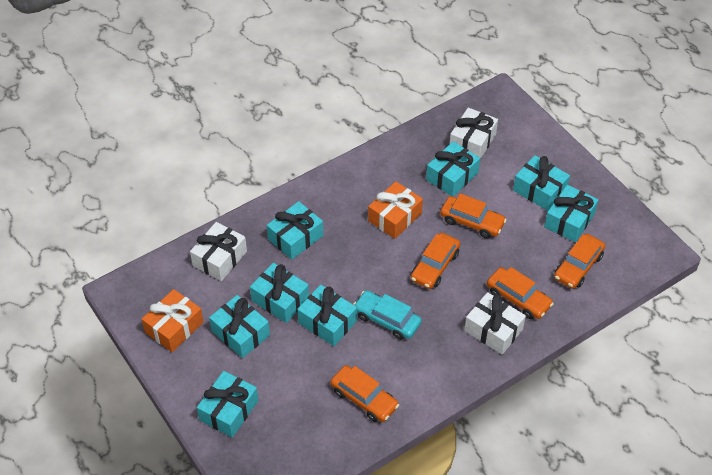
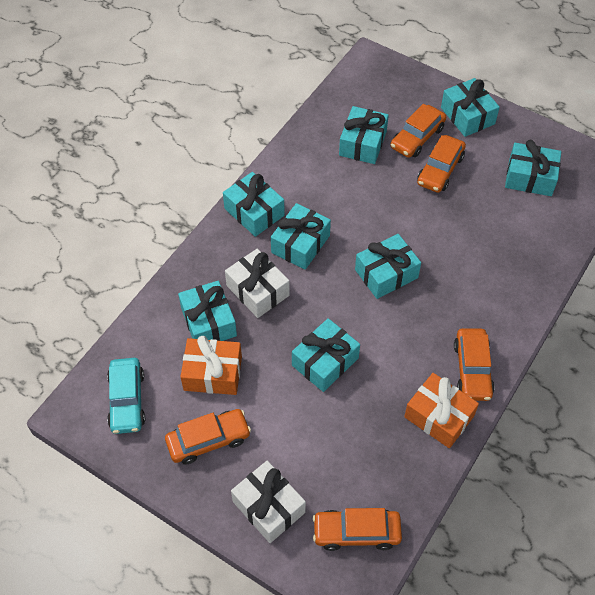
white gift: 3 -> 2

